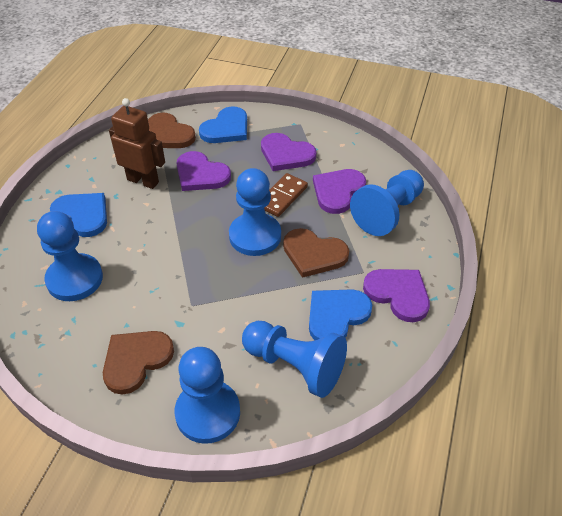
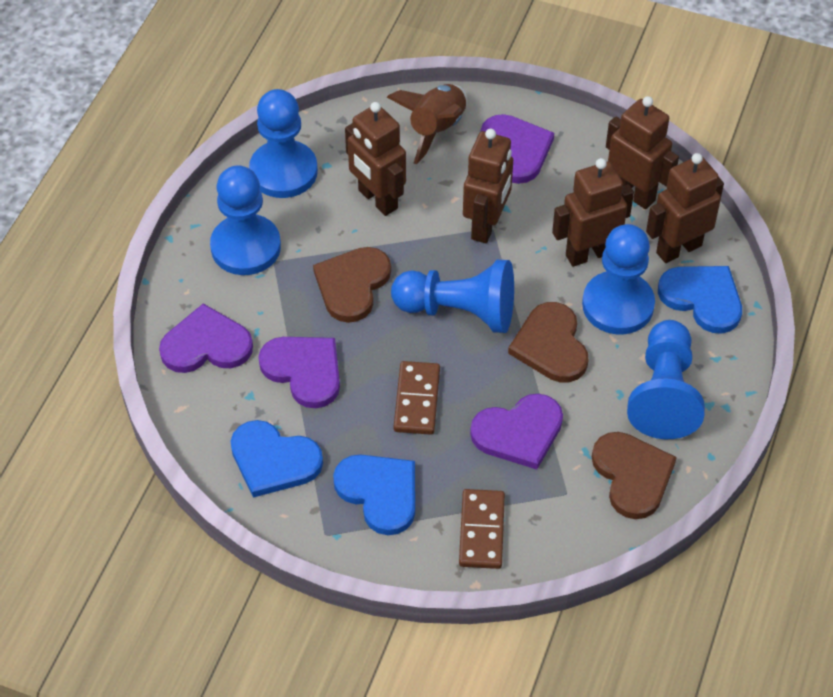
brown domino: 1 -> 2
brown robot: 1 -> 5
brown rocket: 0 -> 1

